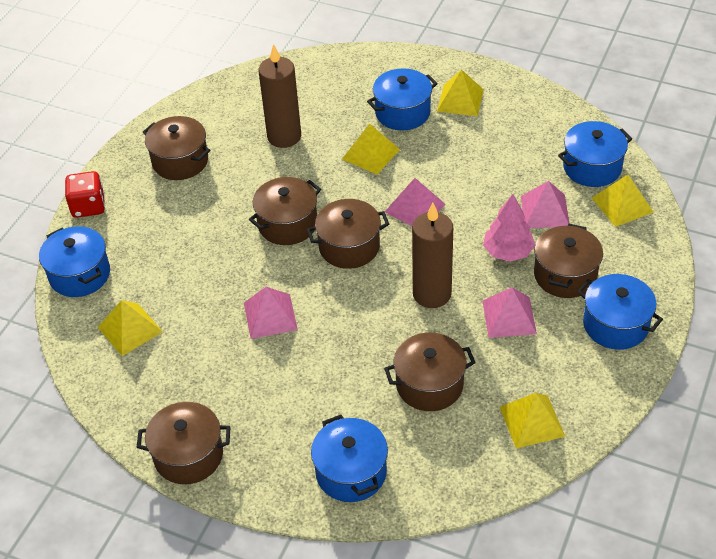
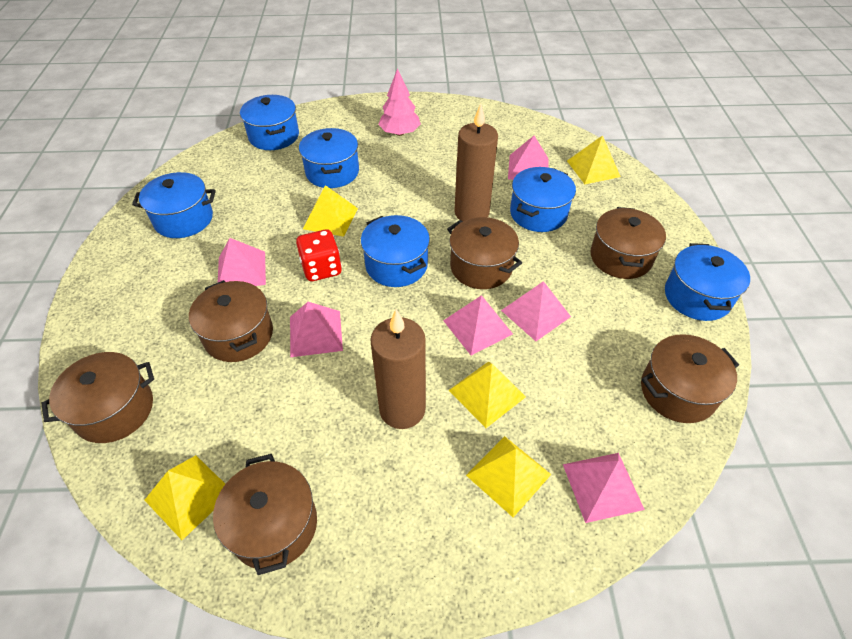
blue pot: 5 -> 6
pink pyramid: 4 -> 6

